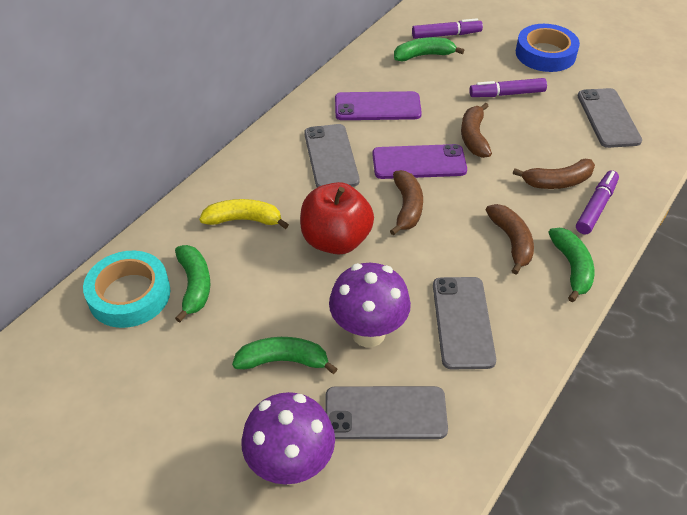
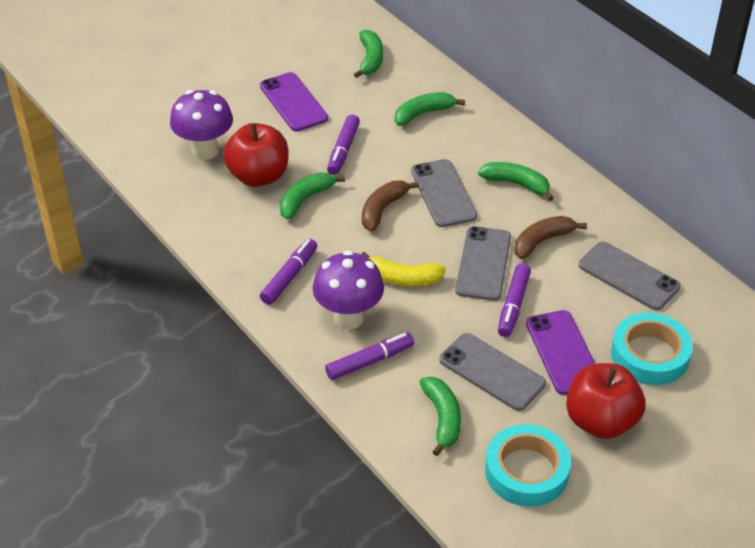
blue tape: 1 -> 0
brown banana: 4 -> 2
green banana: 4 -> 5
purple marker: 3 -> 4
red apple: 1 -> 2
turquoise tape: 1 -> 2

